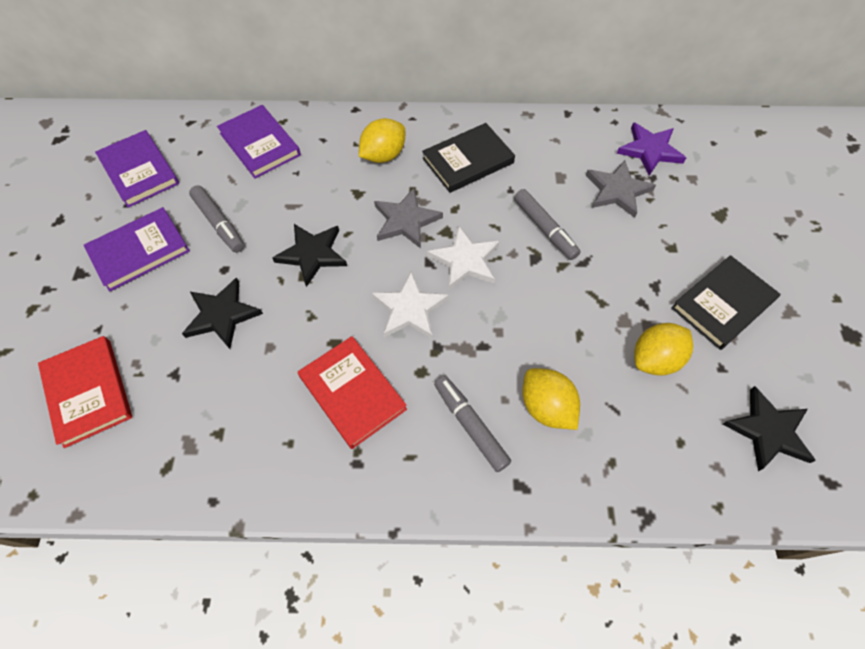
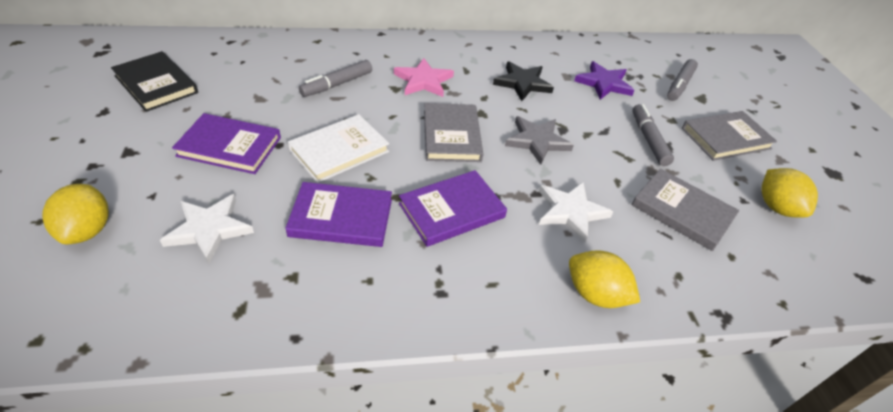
black book: 2 -> 1
black star: 3 -> 1
grey book: 0 -> 3
grey star: 2 -> 1
pink star: 0 -> 1
red book: 2 -> 0
white book: 0 -> 1

